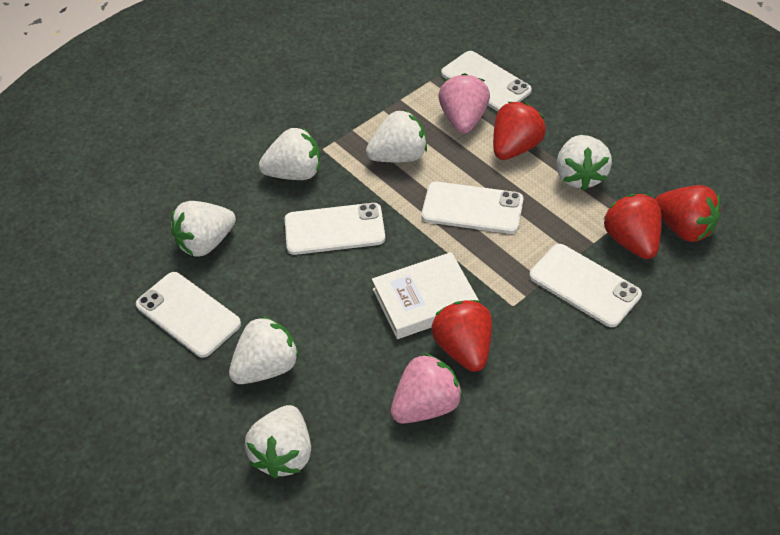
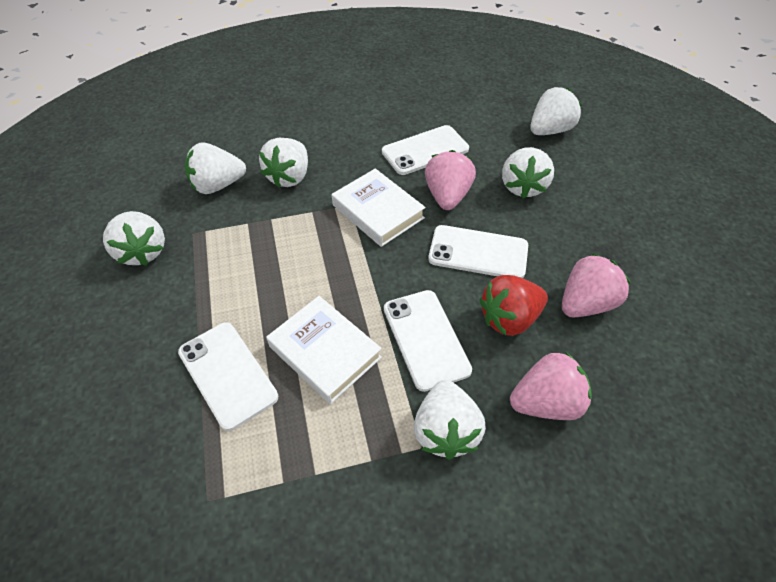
pink strawberry: 2 -> 3
red strawberry: 4 -> 1
white book: 1 -> 2
white phone: 5 -> 4

